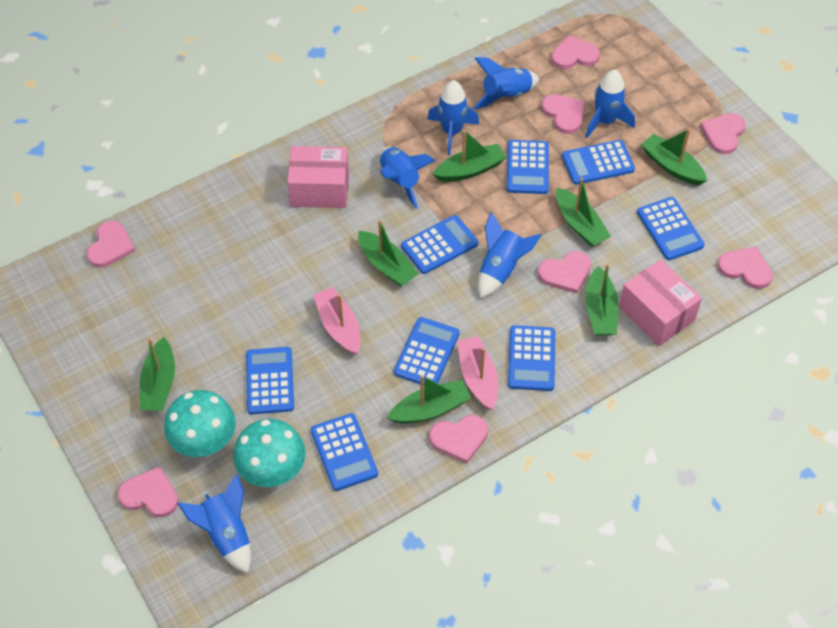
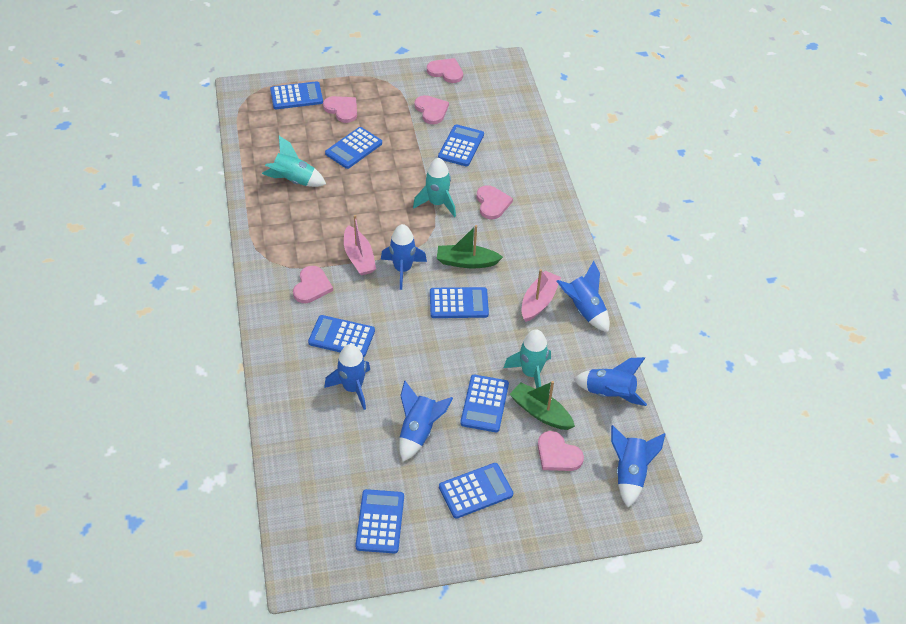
green boat: 7 -> 2
pink box: 2 -> 0
pink heart: 8 -> 6
turquoise mushroom: 2 -> 0
turquoise rocket: 0 -> 3

